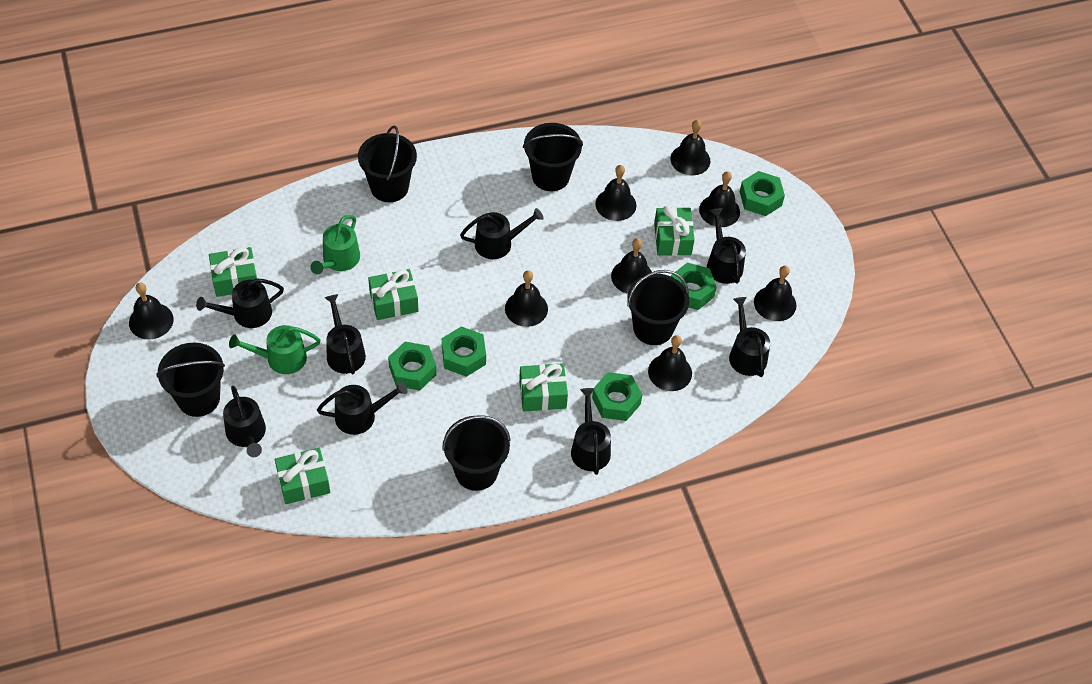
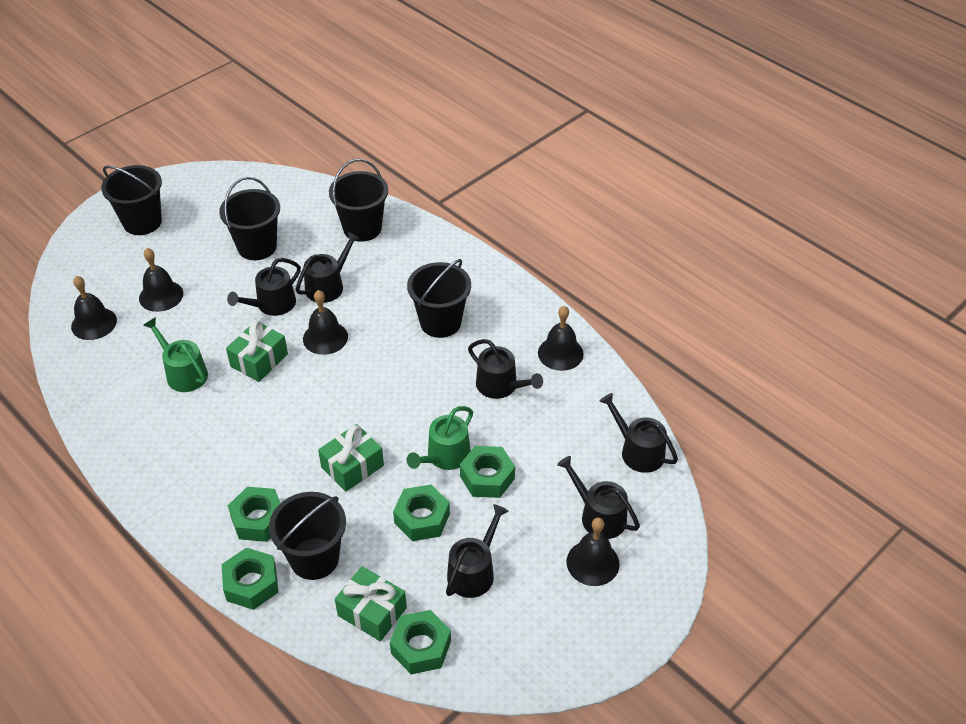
black bell: 8 -> 5
black watering can: 8 -> 6
green gift: 5 -> 3

